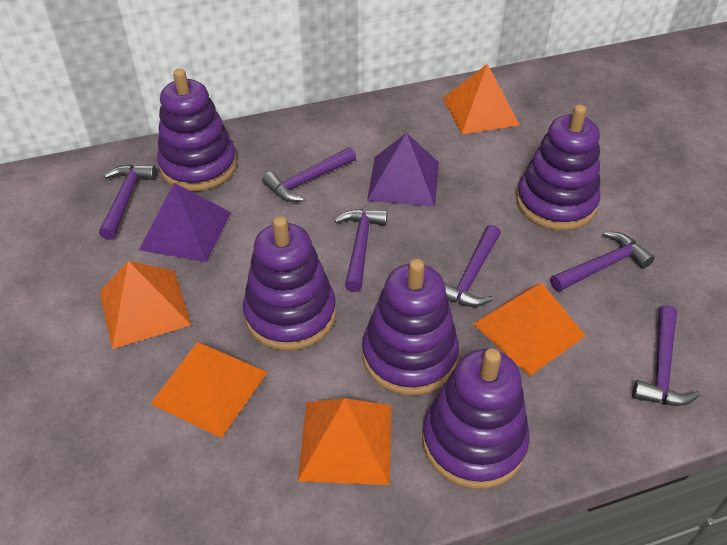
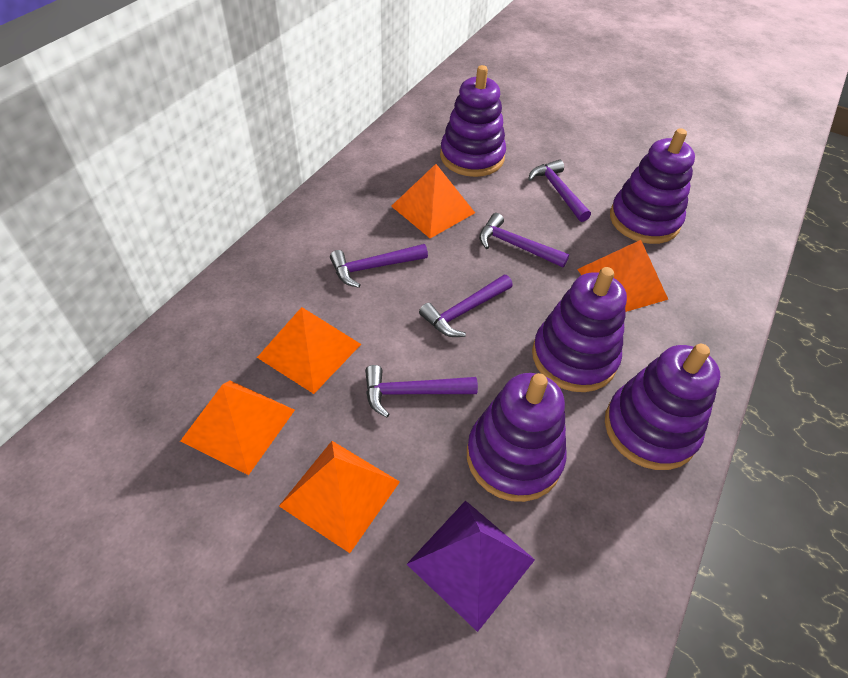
purple hammer: 6 -> 5
purple pyramid: 2 -> 1

